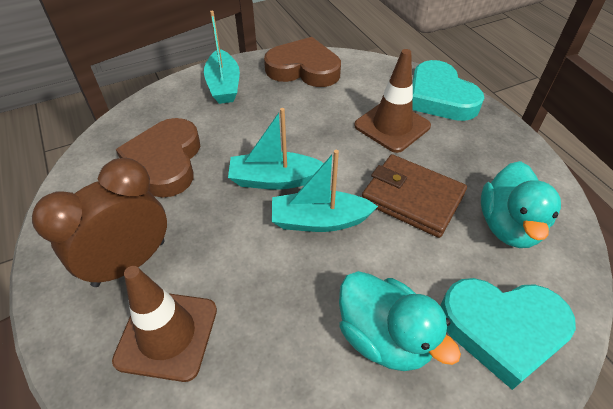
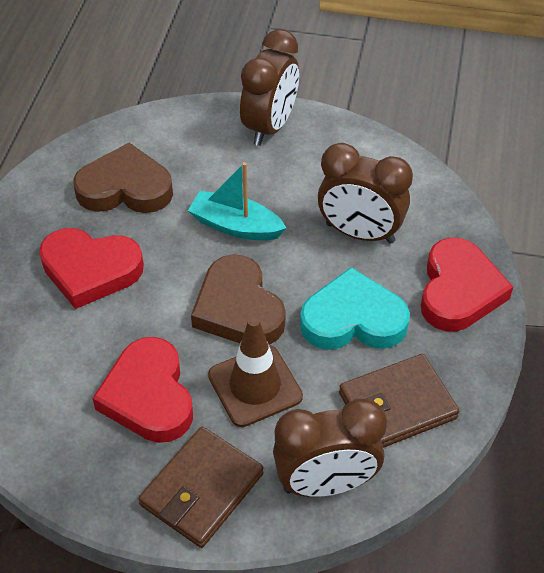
brown clock: 1 -> 3
brown traffic cone: 2 -> 1
brown wallet: 1 -> 2
red heart: 0 -> 3
turquoise boat: 3 -> 1
turquoise duck: 2 -> 0
turquoise heart: 2 -> 1

